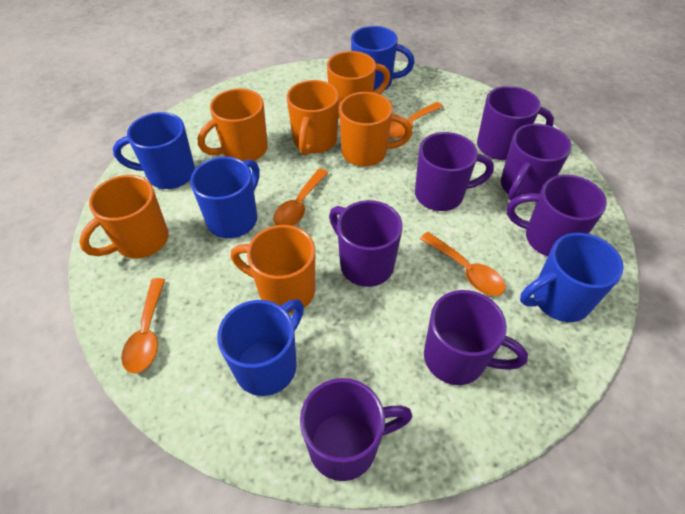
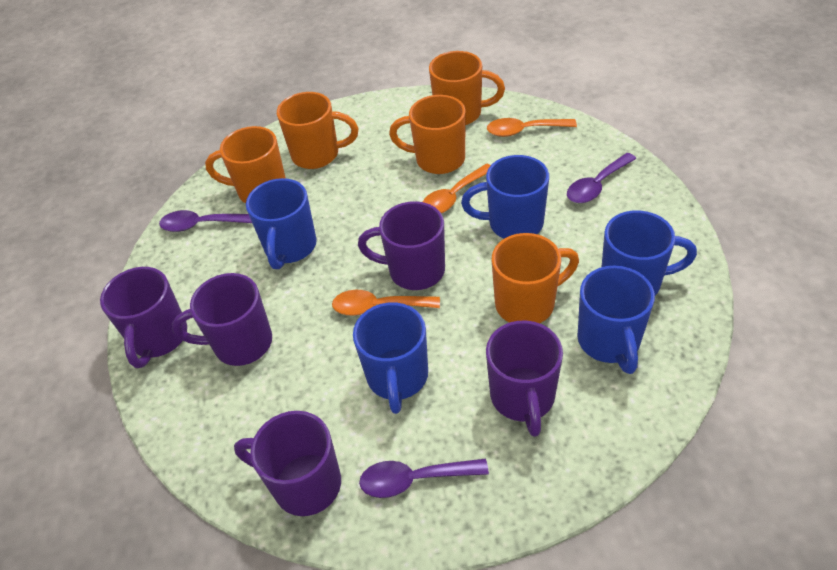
orange mug: 6 -> 5
orange spoon: 4 -> 3
purple mug: 7 -> 5
purple spoon: 0 -> 3

